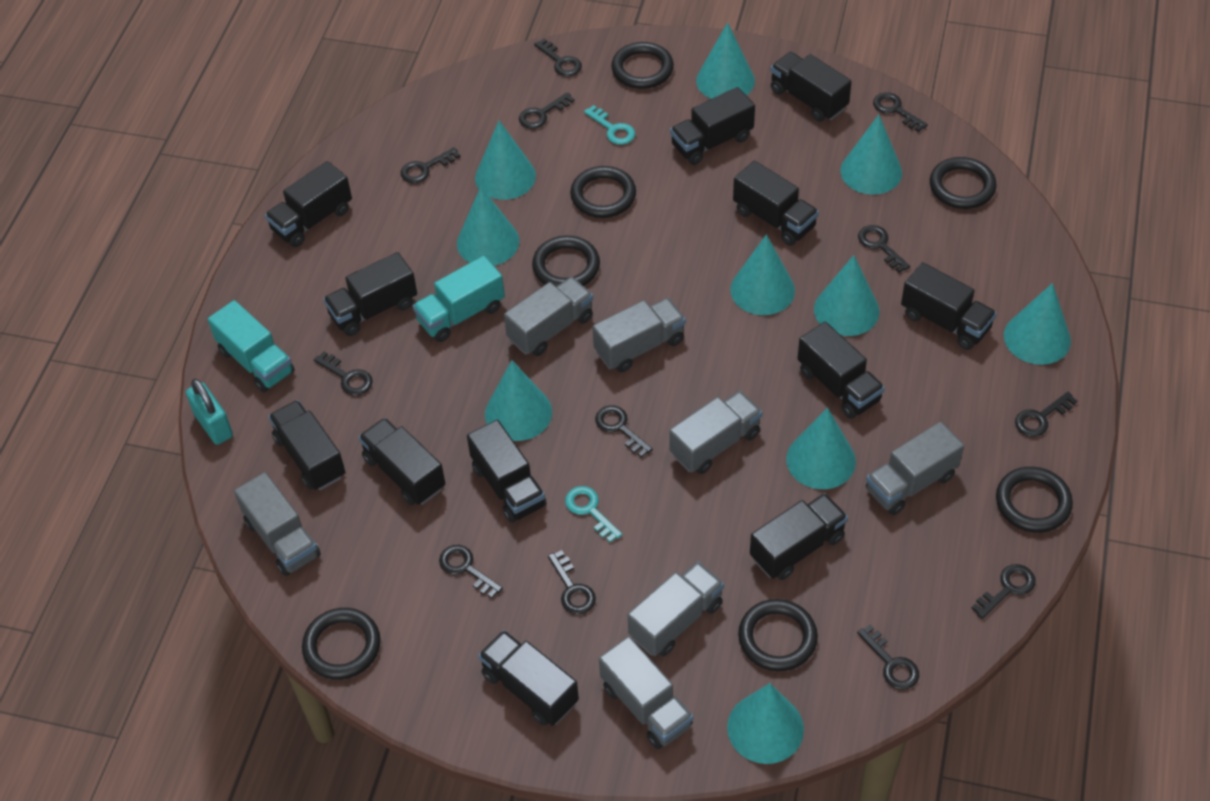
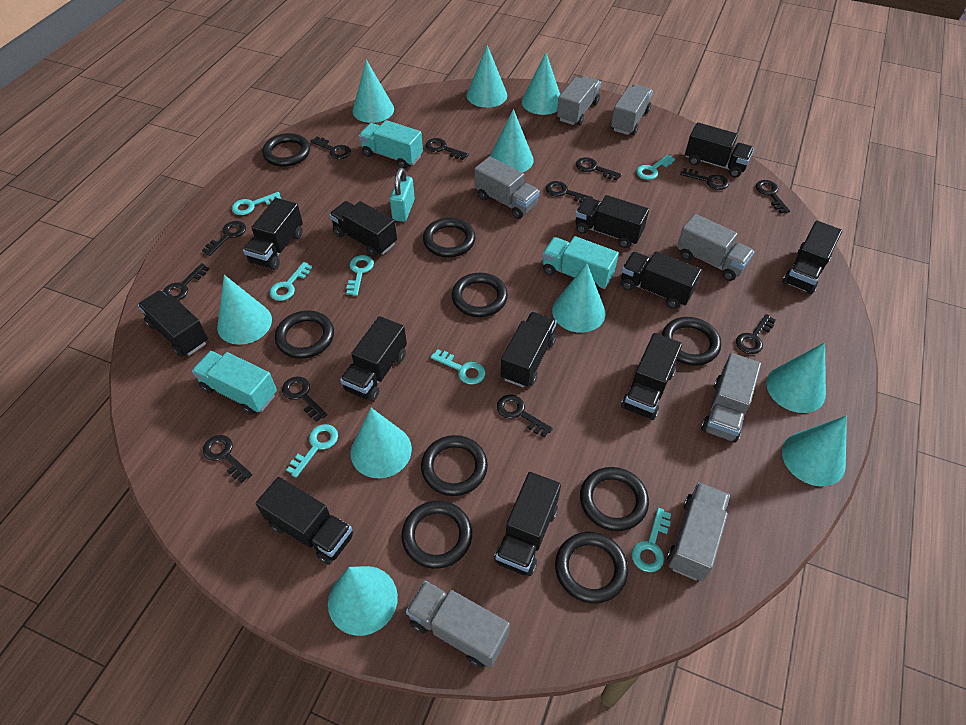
black ring: 7 -> 9
turquoise key: 2 -> 7
turquoise truck: 2 -> 3

